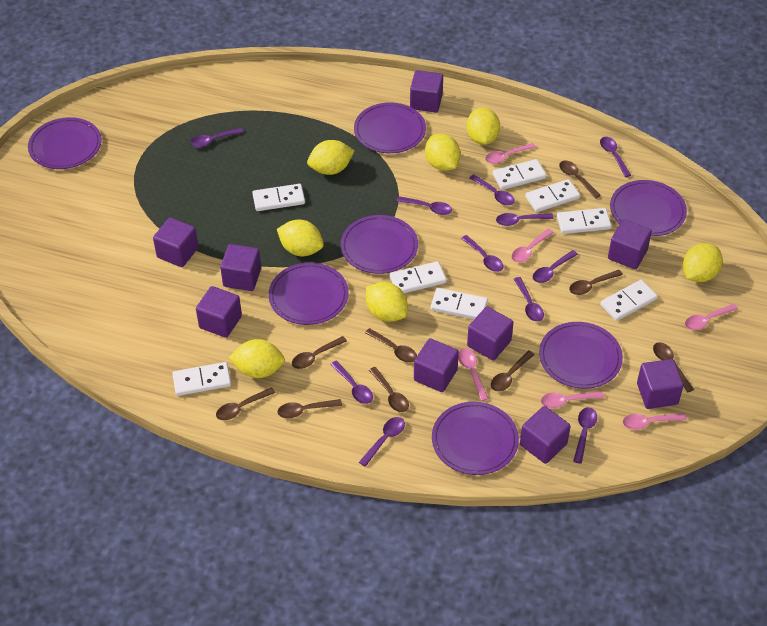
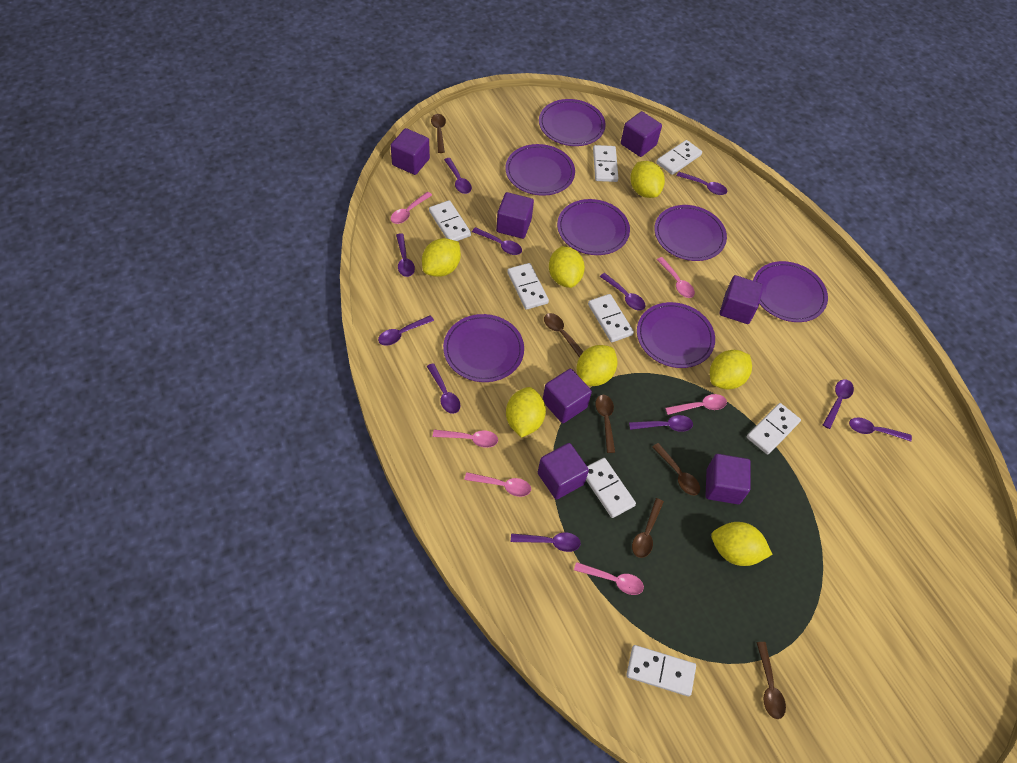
brown spoon: 9 -> 6
purple cube: 9 -> 7

